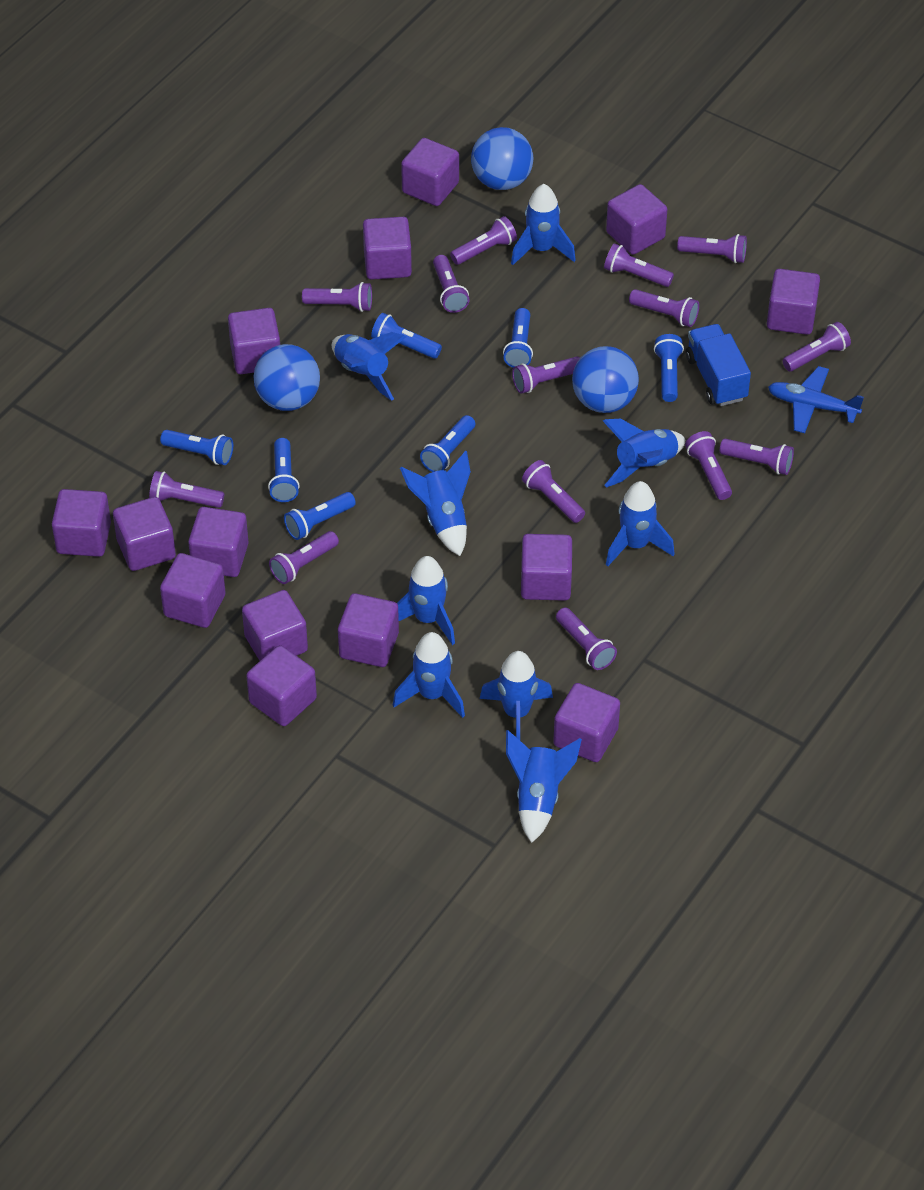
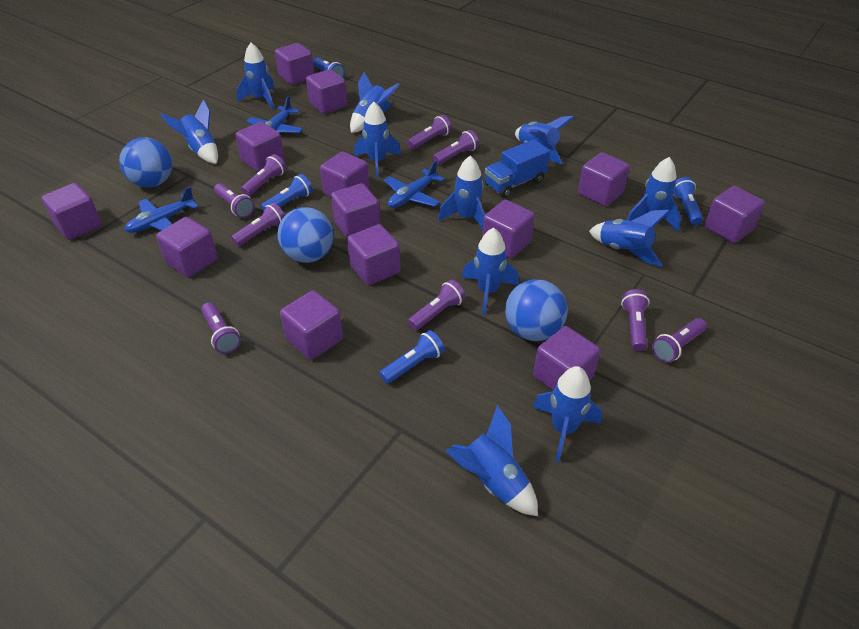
blue flashlight: 7 -> 4
blue plane: 1 -> 3
blue rocket: 9 -> 11
purple cube: 14 -> 13
purple flashlight: 14 -> 9

